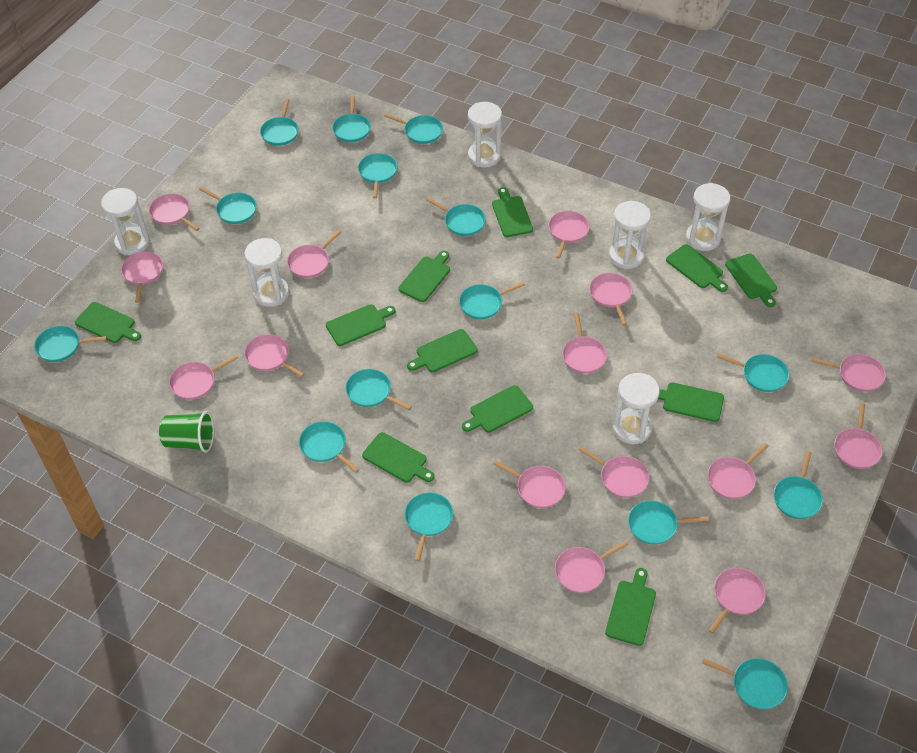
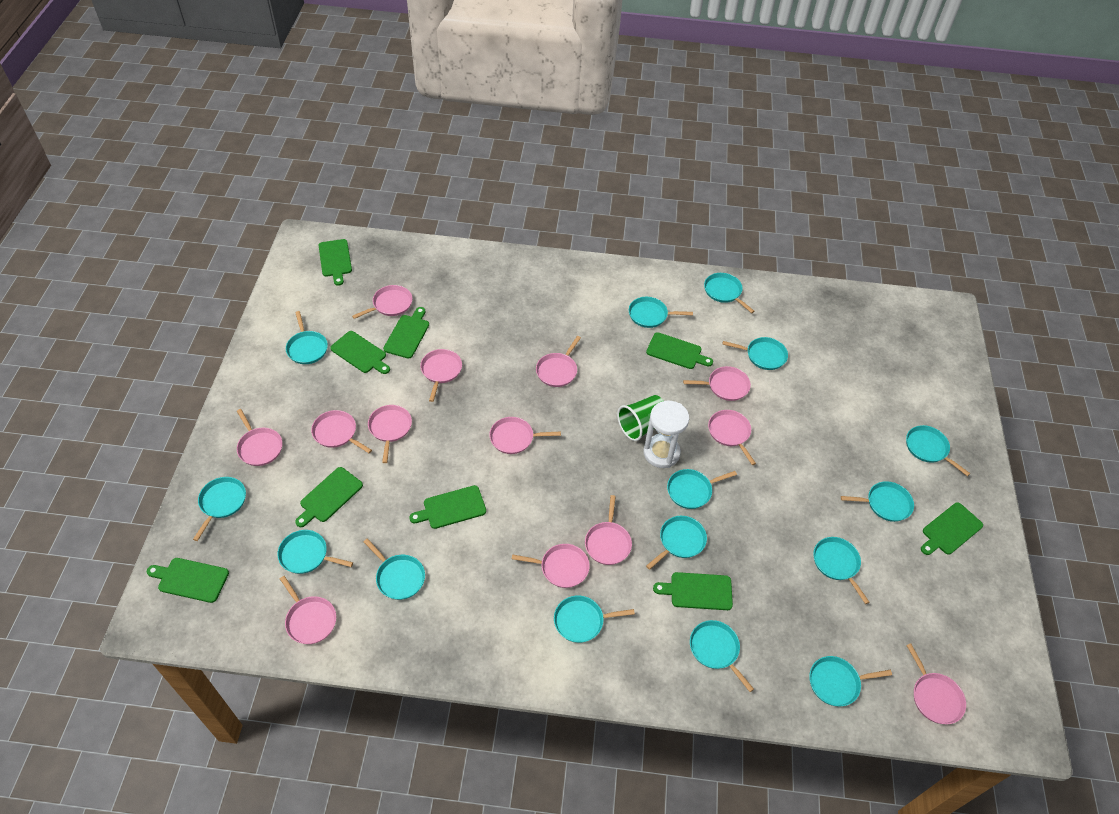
green cutting board: 11 -> 9
pink pan: 15 -> 13
white hourglass: 6 -> 1

